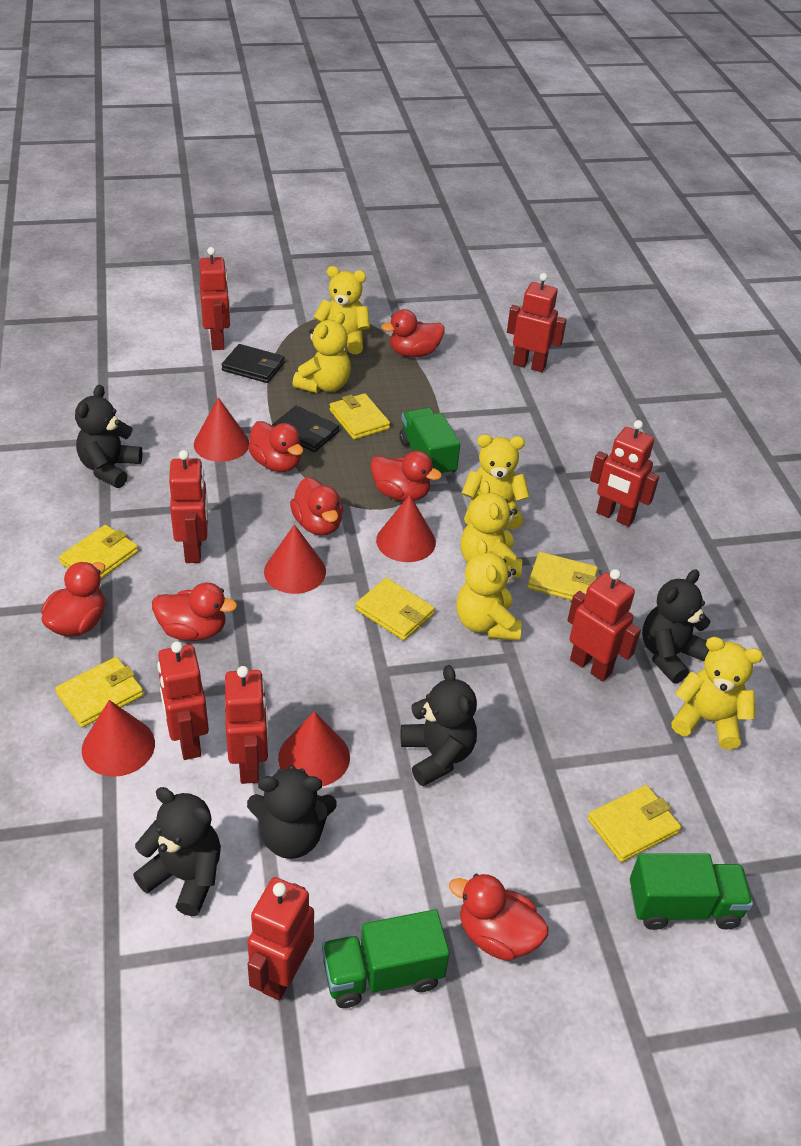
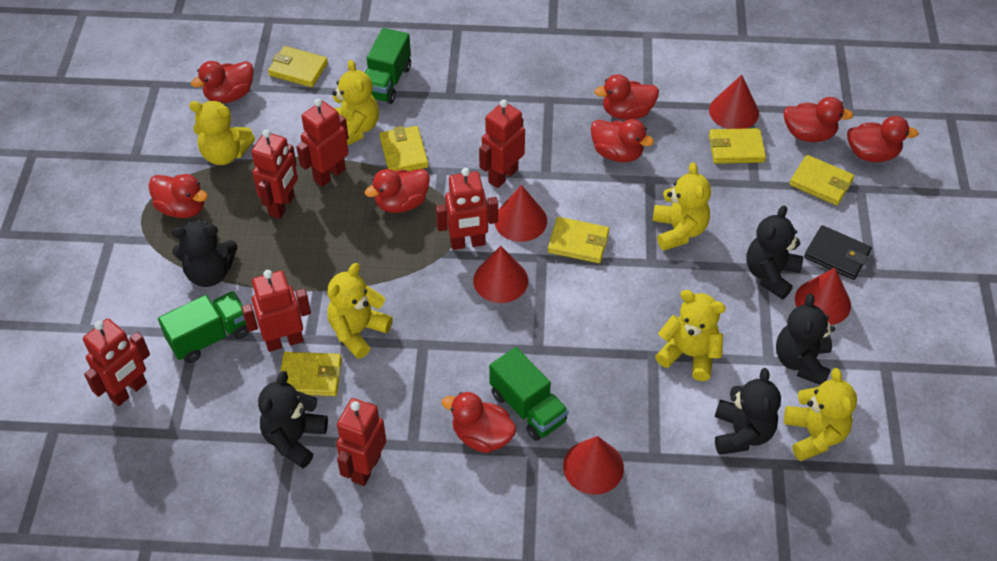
black wallet: 2 -> 1
red duck: 7 -> 8
red robot: 8 -> 7

